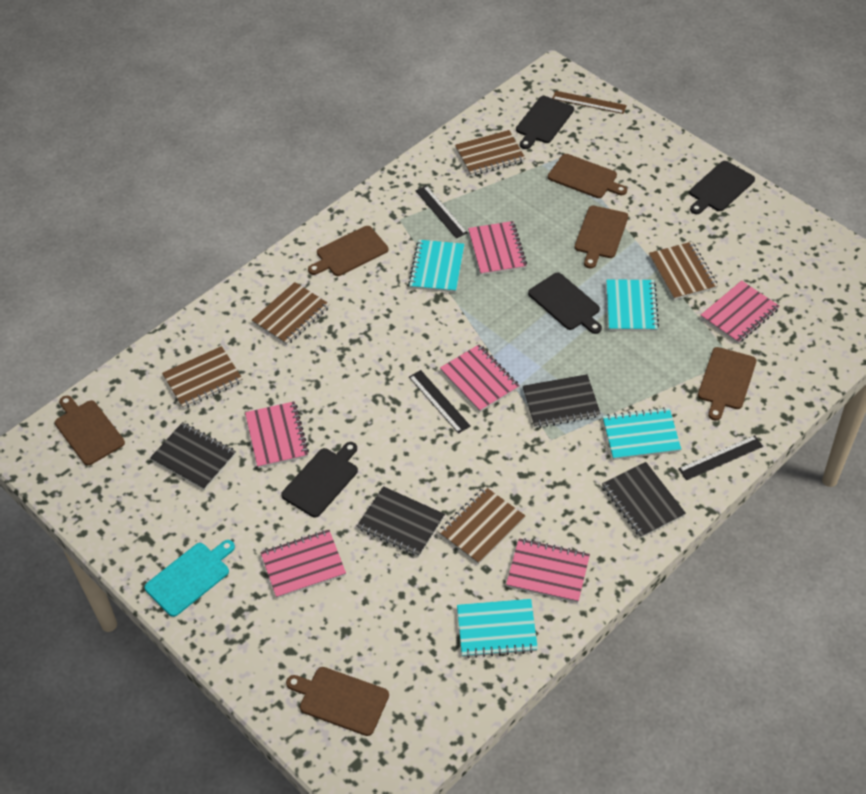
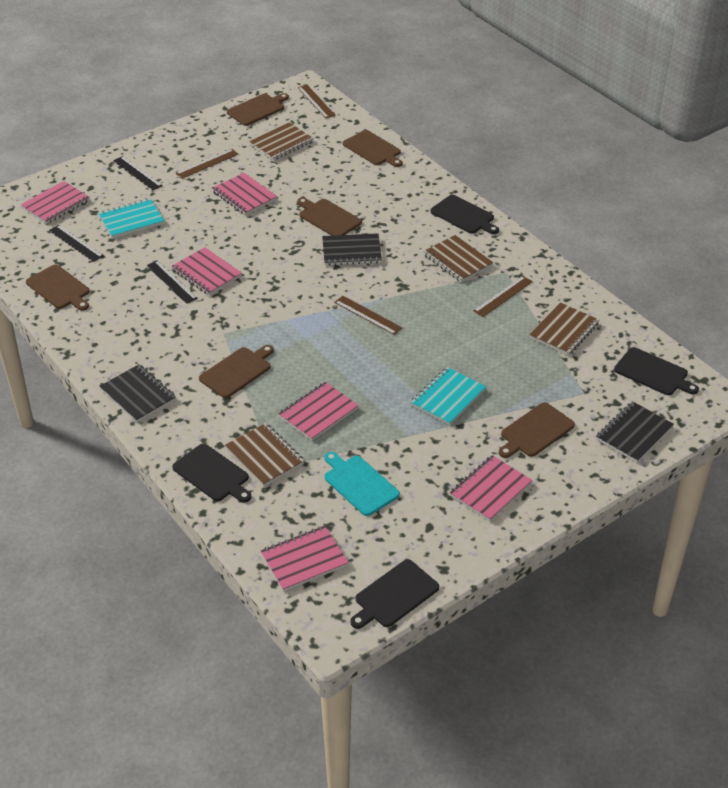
black notebook: 4 -> 3
brown notebook: 5 -> 4
brown ruler: 1 -> 4
turquoise notebook: 4 -> 2

